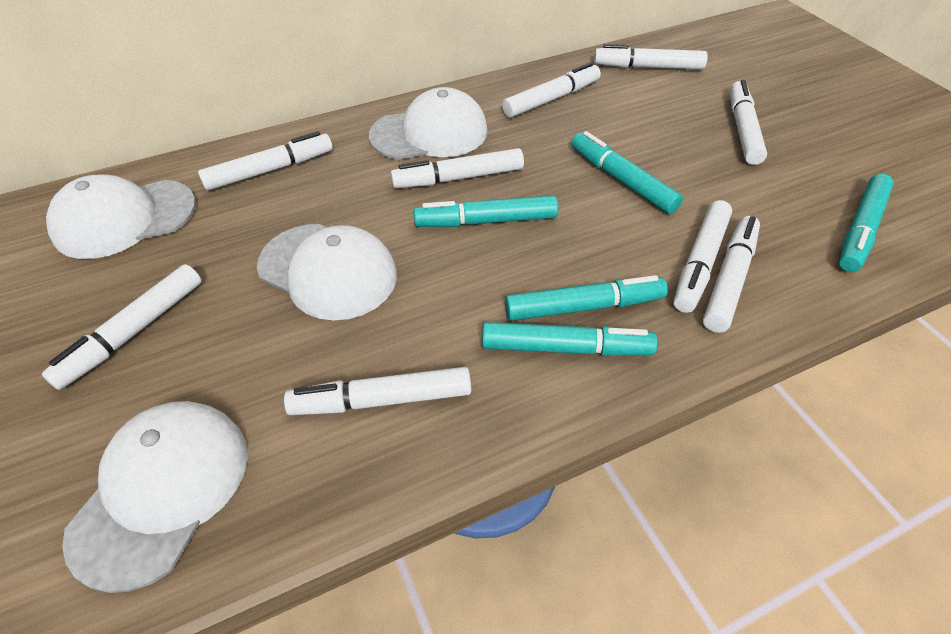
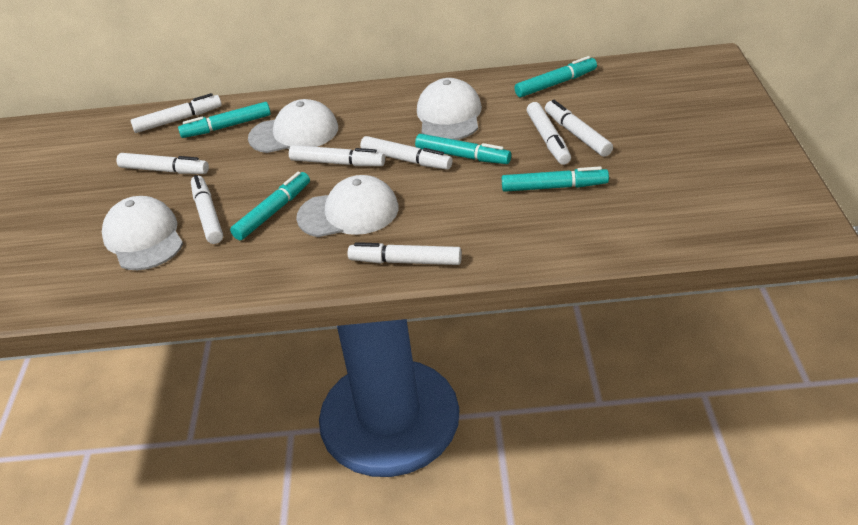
white marker: 9 -> 8

